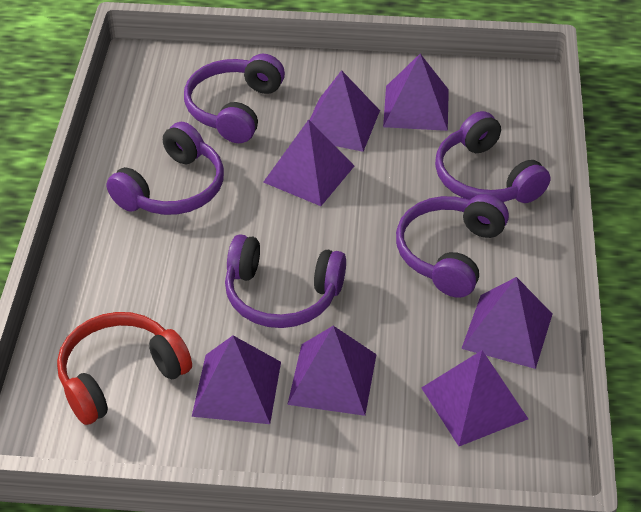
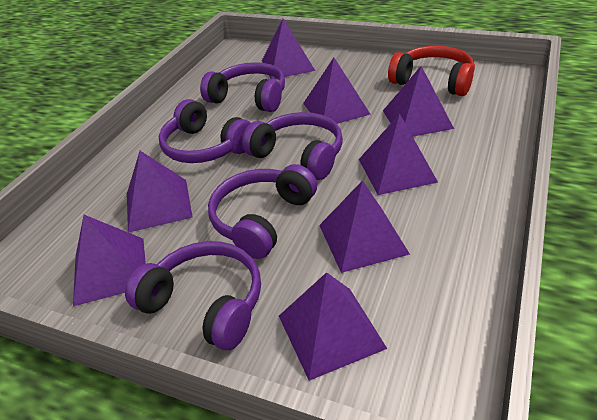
purple pyramid: 7 -> 8

